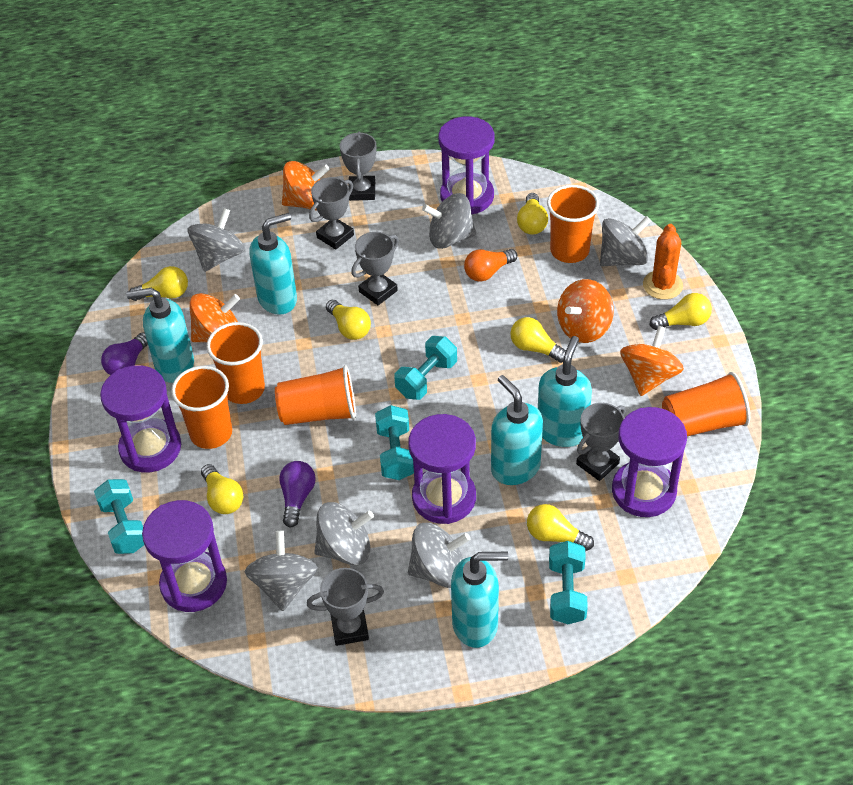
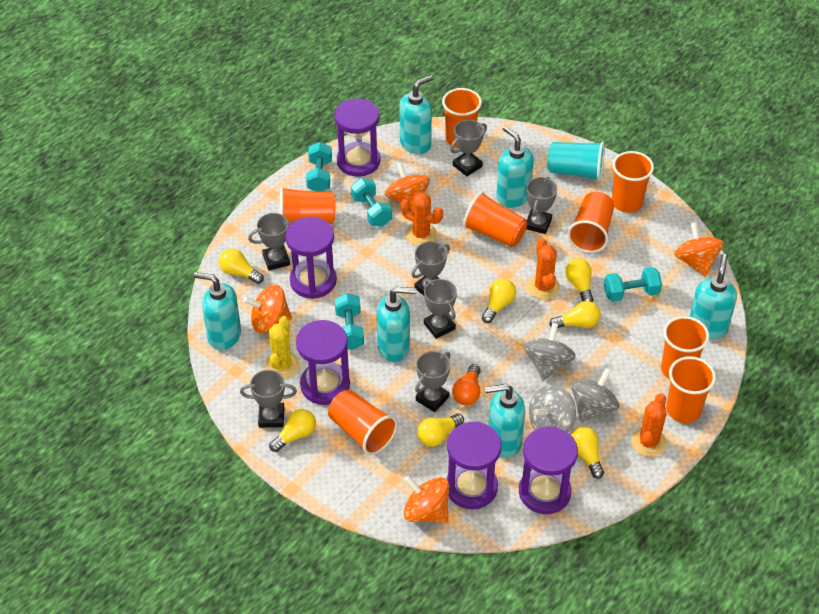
grey spinning top: 6 -> 3
grey trophy: 5 -> 7
orange cactus: 1 -> 3
orange cup: 5 -> 8
purple light bulb: 2 -> 0
turquoise cup: 0 -> 1
turquoise soap dispenser: 5 -> 6
yellow cactus: 0 -> 1

